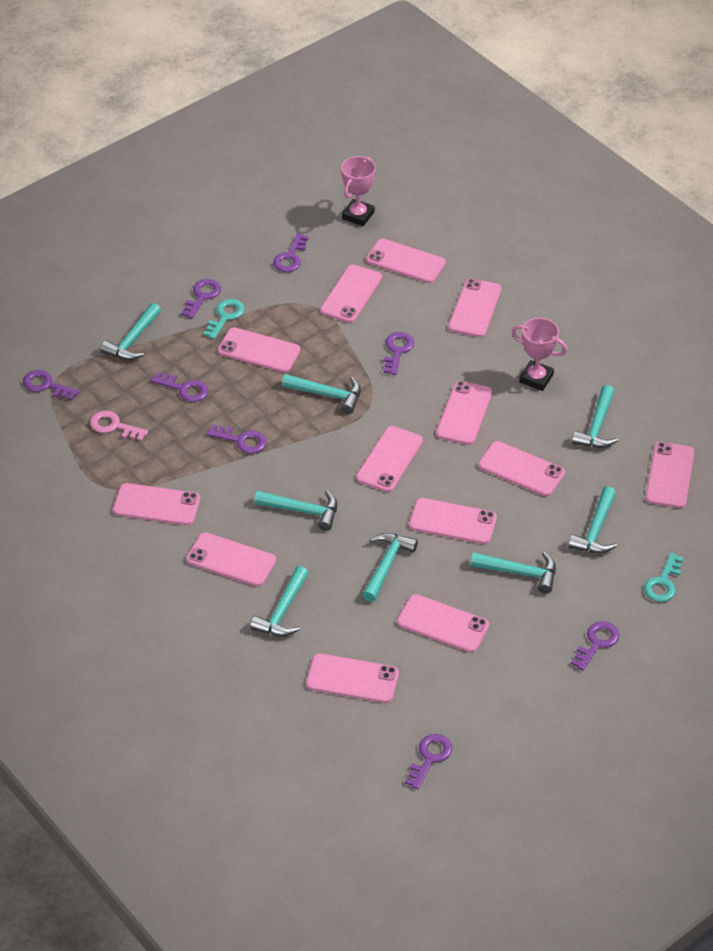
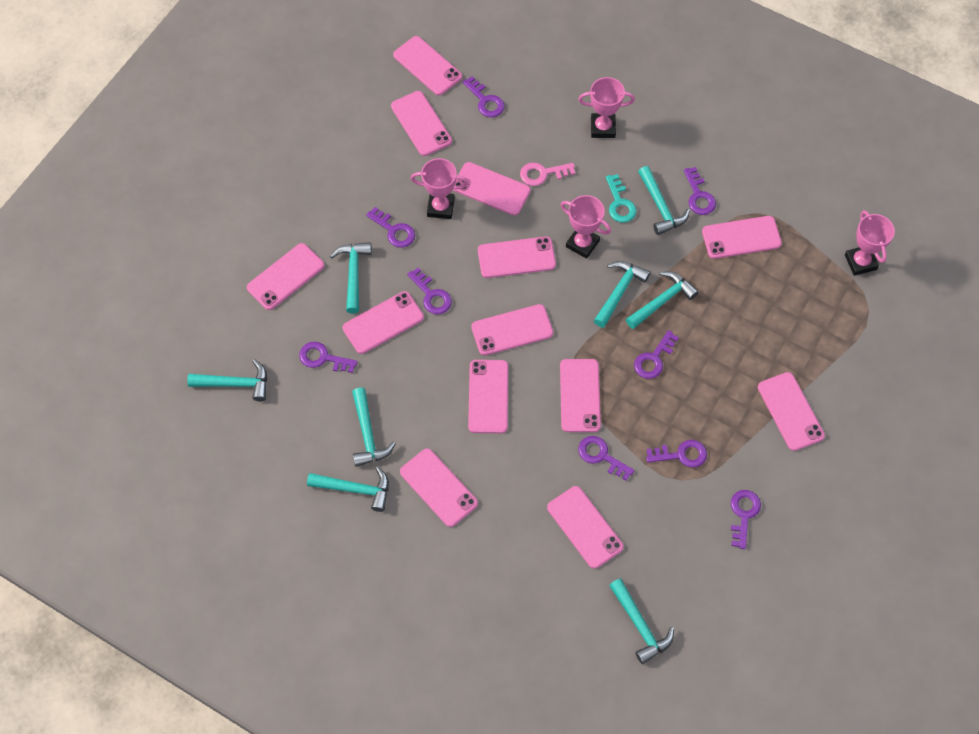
pink trophy: 2 -> 4
purple key: 8 -> 9
turquoise key: 2 -> 1

